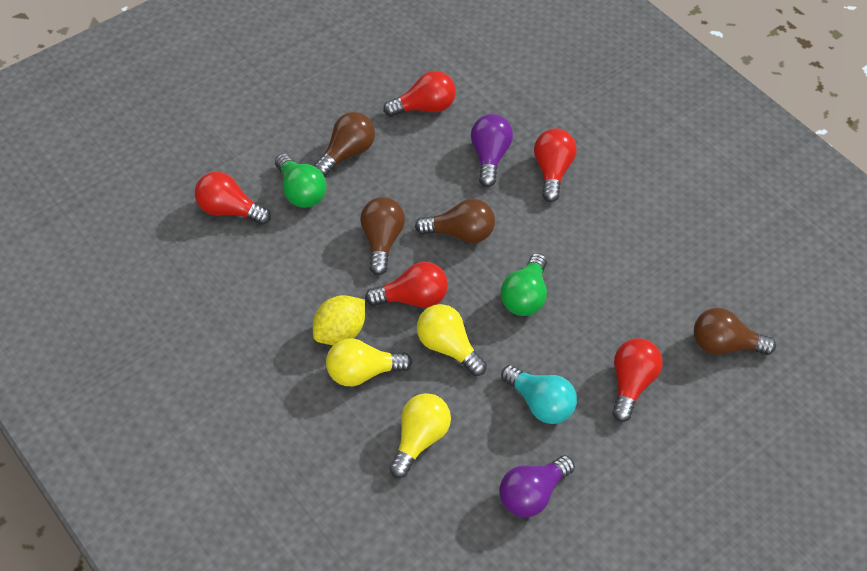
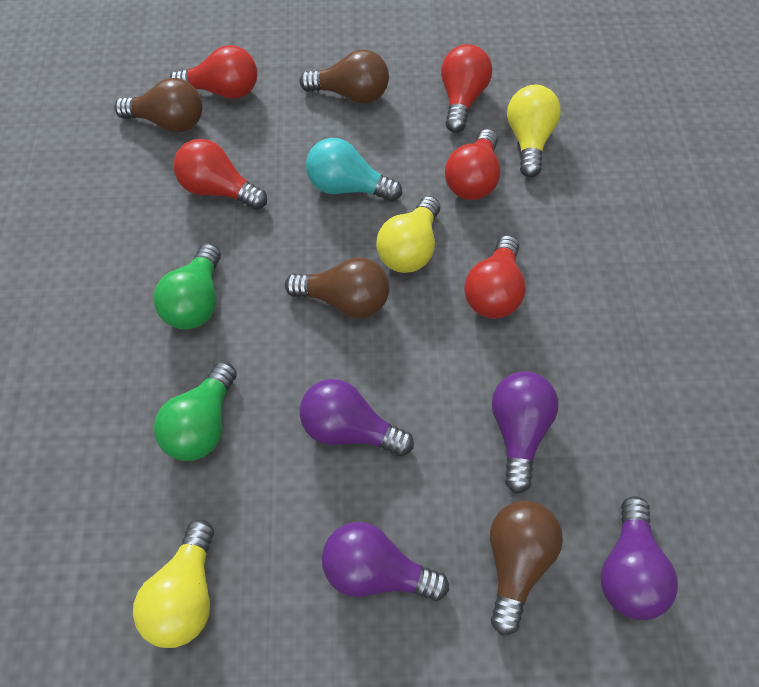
purple light bulb: 2 -> 4
yellow lemon: 1 -> 0

